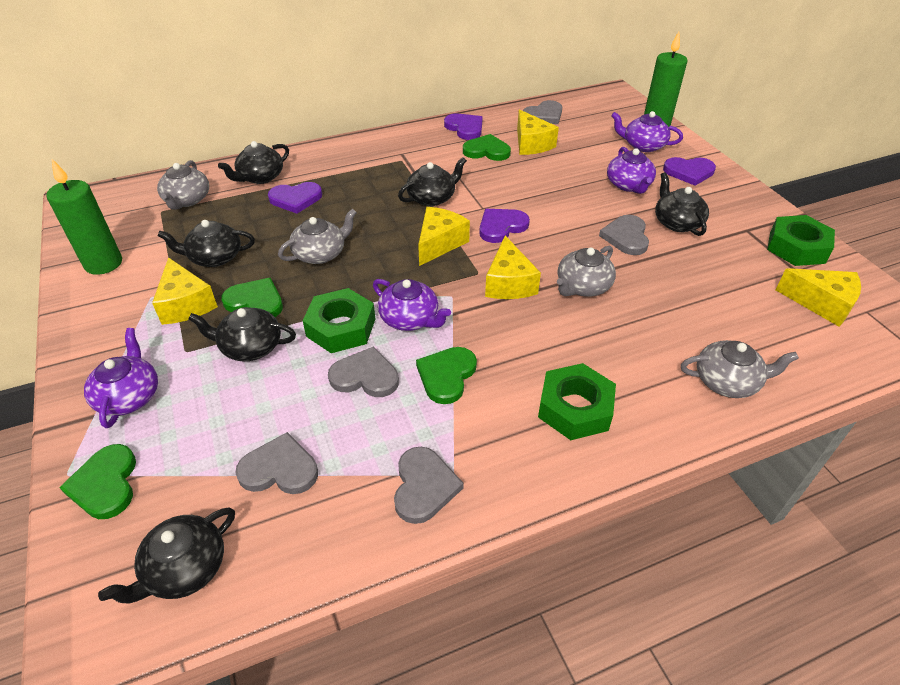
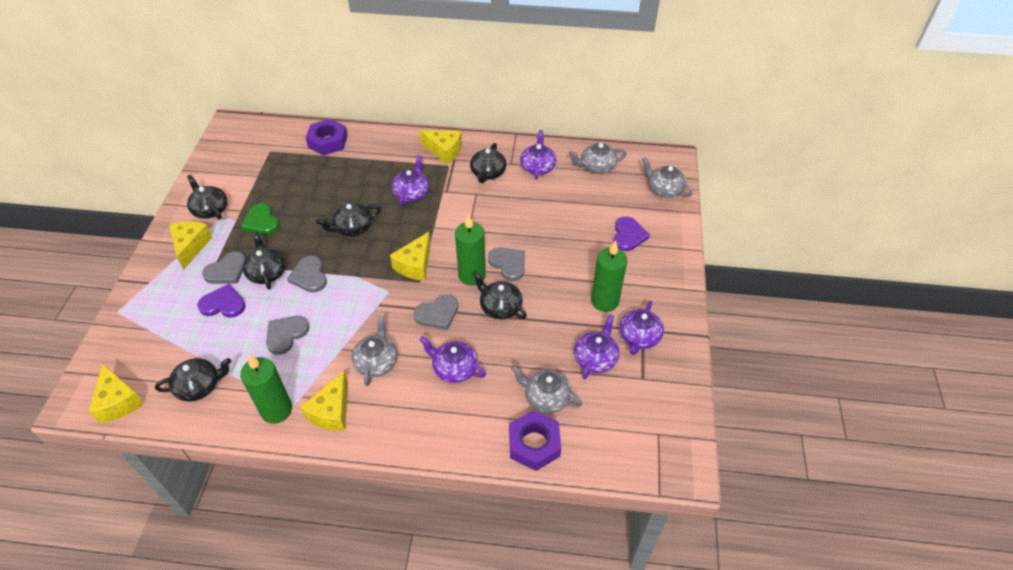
green candle: 2 -> 3
green heart: 4 -> 1
green nut: 3 -> 0
purple heart: 4 -> 2
purple nut: 0 -> 2
purple teapot: 4 -> 5

